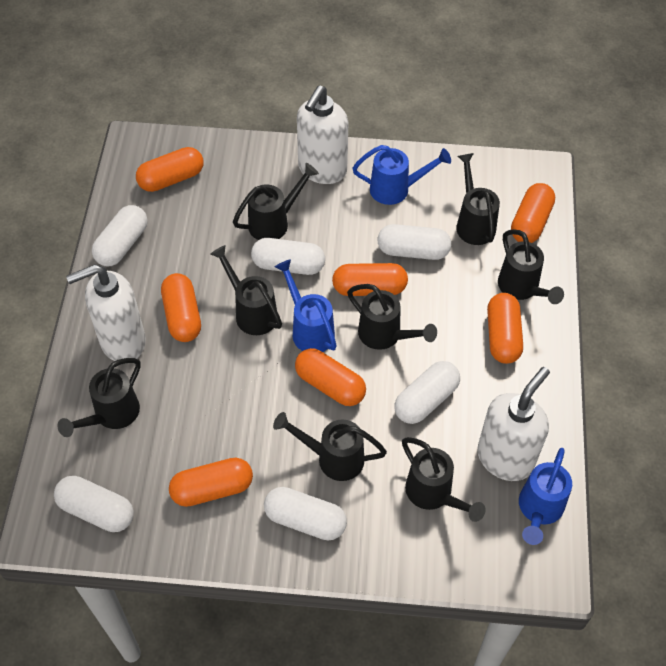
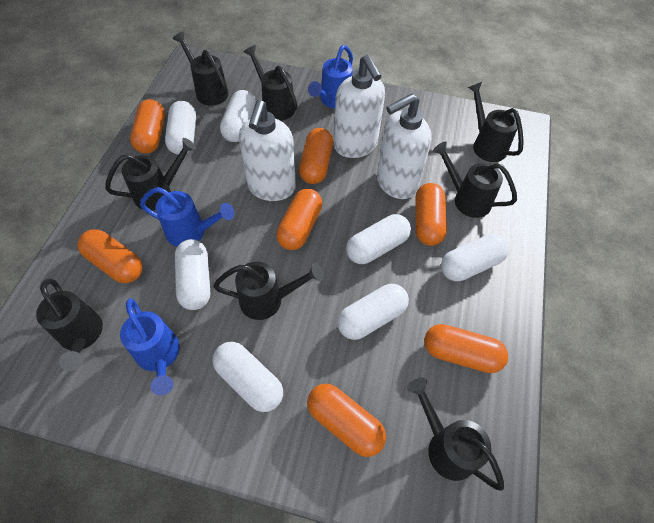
white capsule: 6 -> 7

